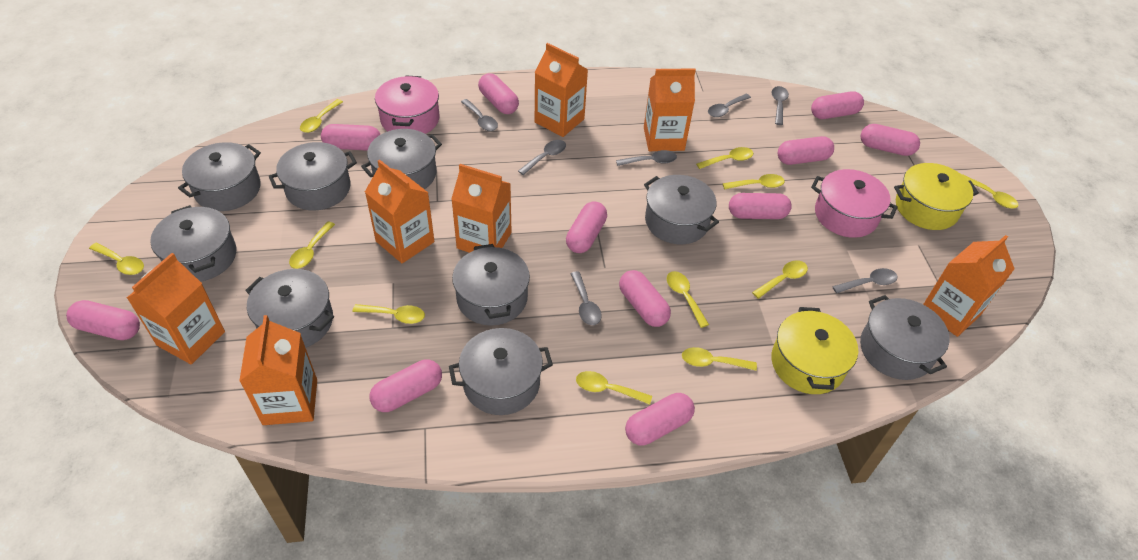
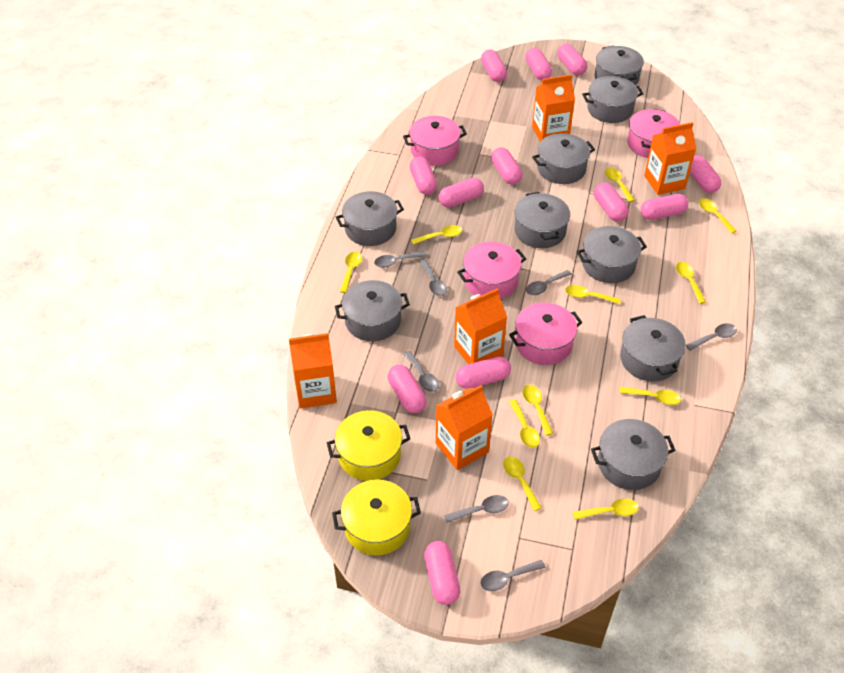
orange carton: 7 -> 5
pink capsule: 11 -> 12
pink pot: 2 -> 4

